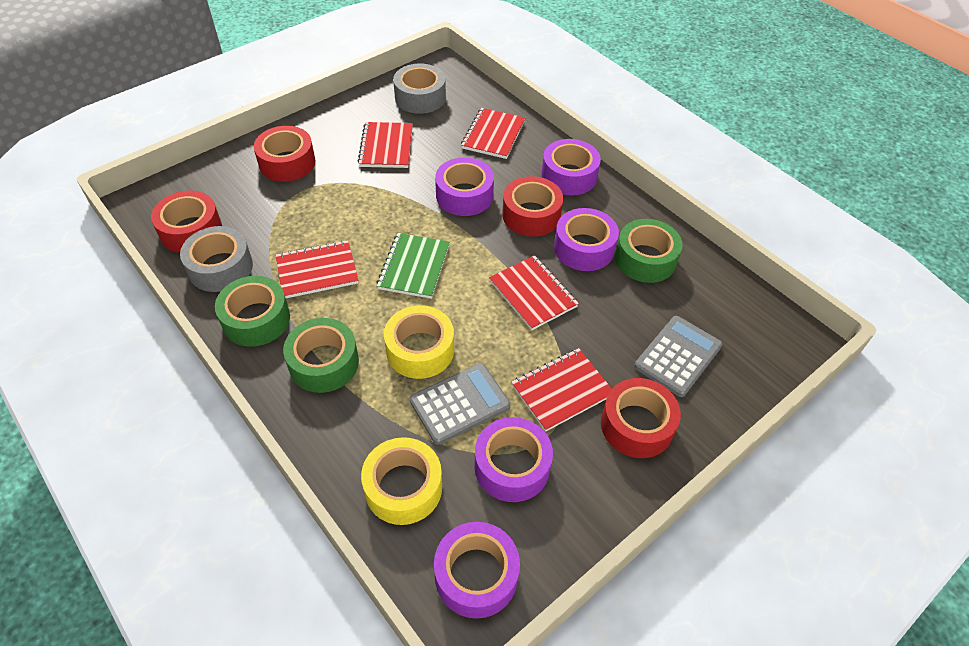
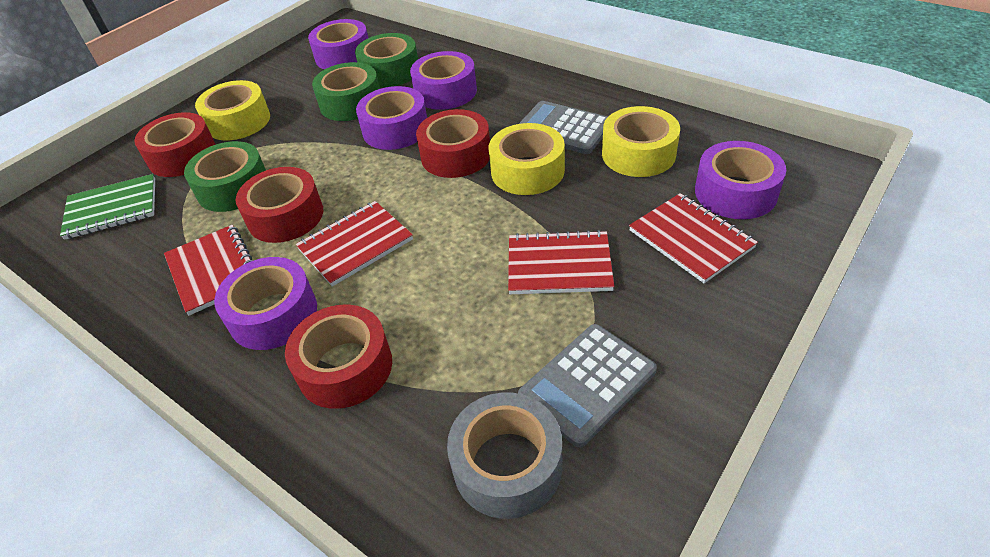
grey tape: 2 -> 1
red notebook: 5 -> 4
yellow tape: 2 -> 3

